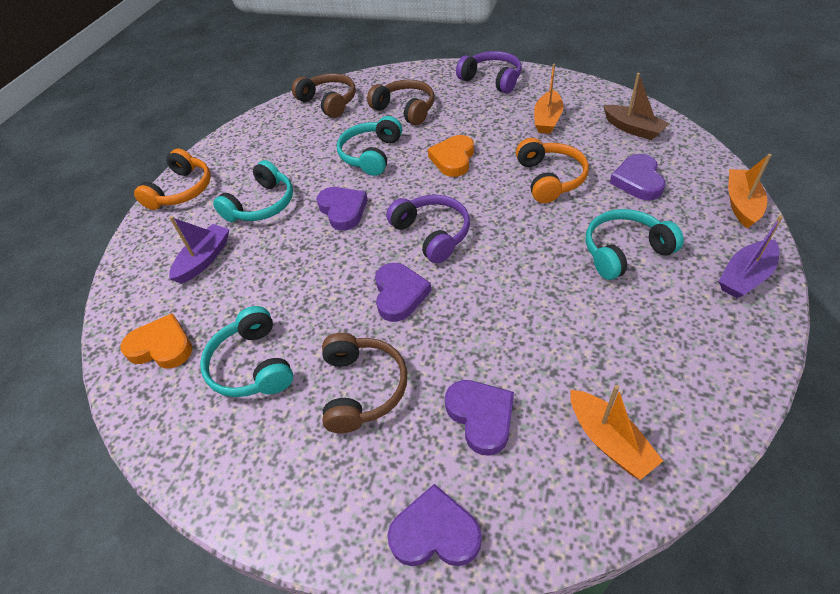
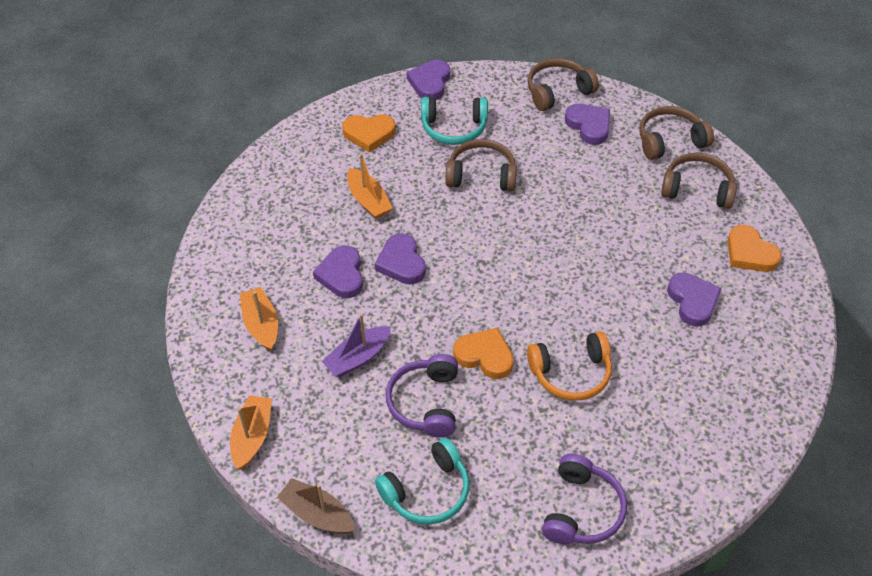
brown headphones: 3 -> 4
orange headphones: 2 -> 1
orange heart: 2 -> 3
purple boat: 2 -> 1
turquoise headphones: 4 -> 2

